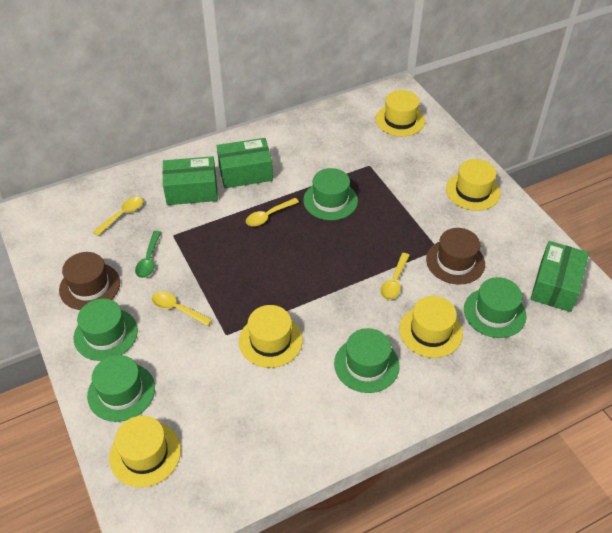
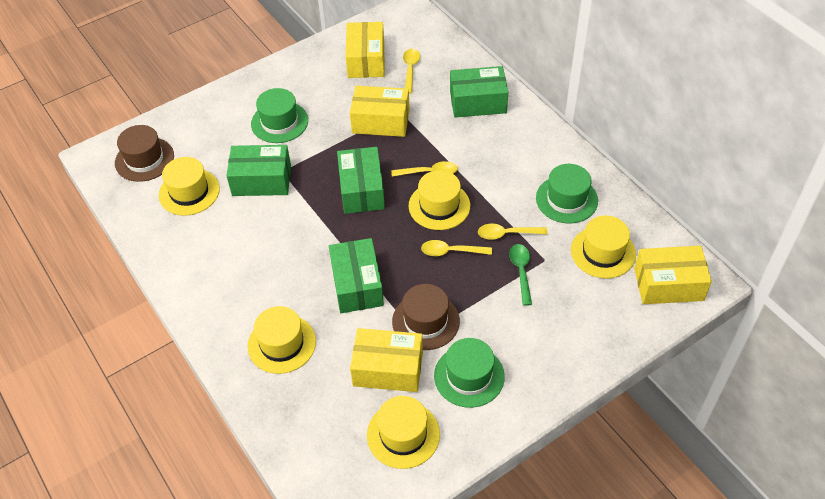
green box: 3 -> 4
green hat: 5 -> 3
yellow box: 0 -> 4

